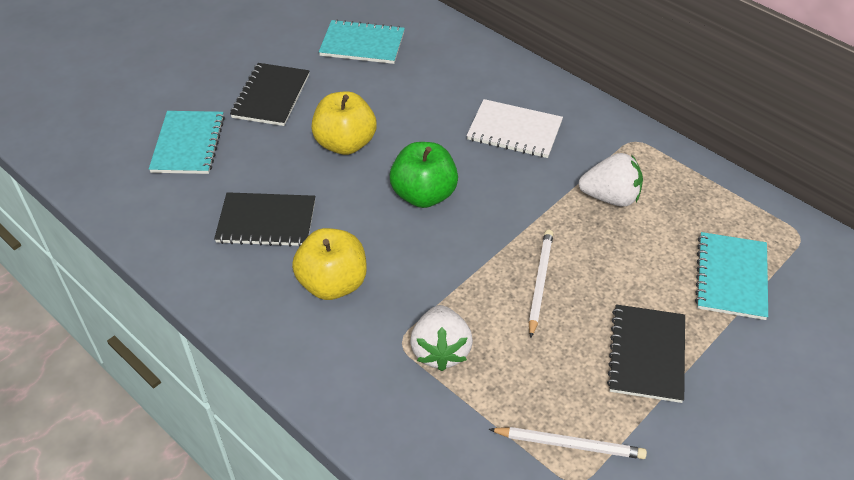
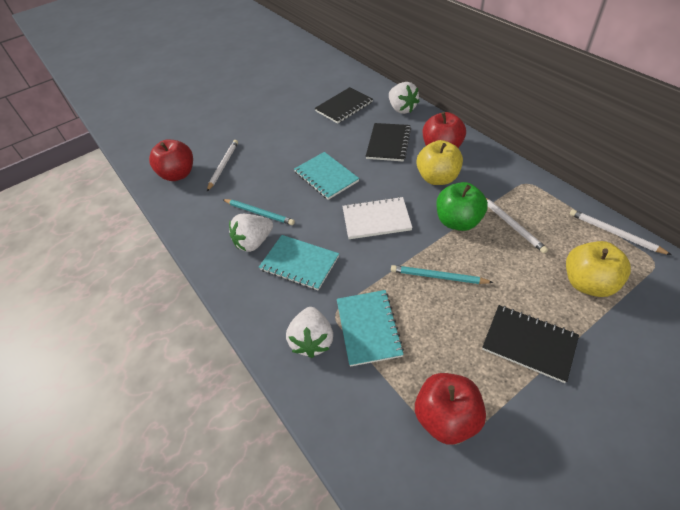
red apple: 0 -> 3
turquoise pencil: 0 -> 2
white pencil: 2 -> 3
white strawberry: 2 -> 3

